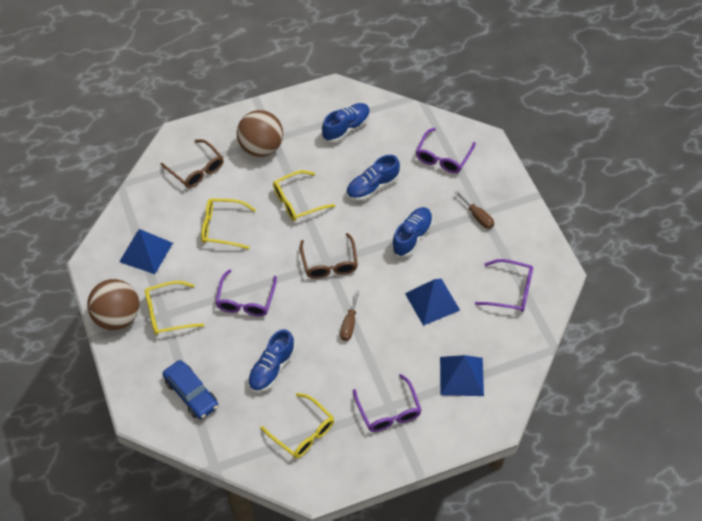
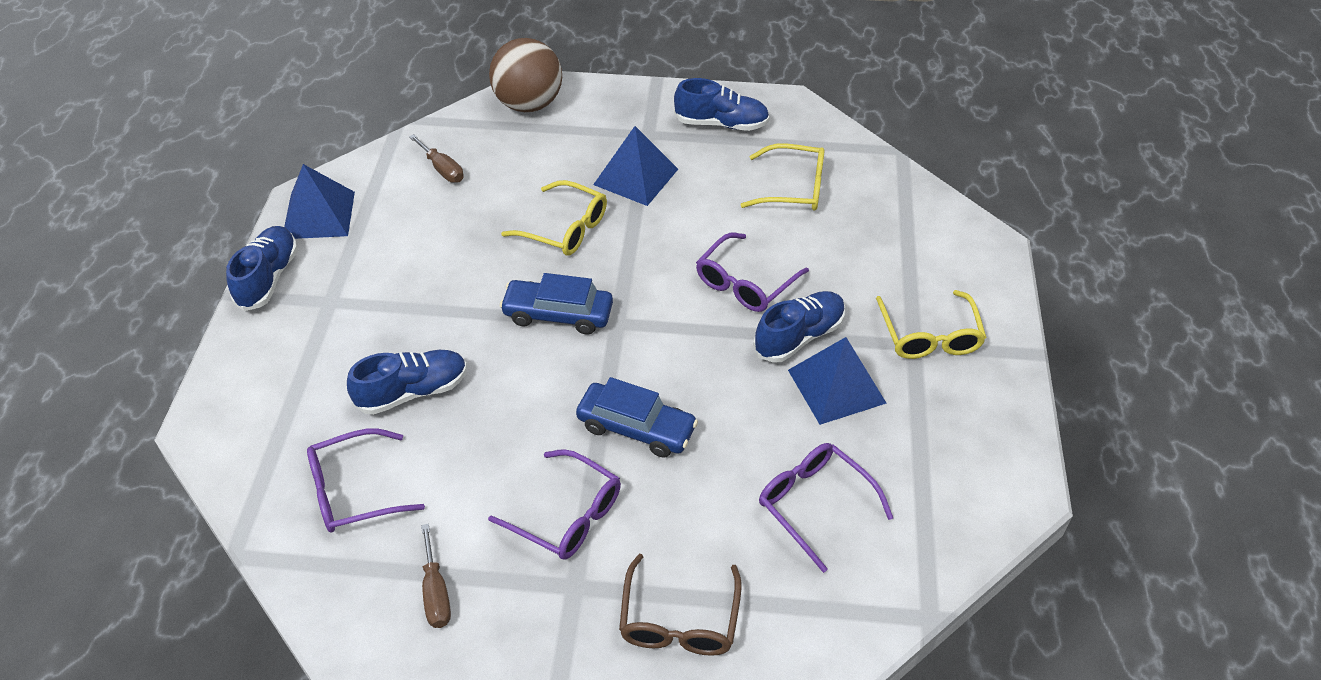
blue car: 1 -> 2
brown ball: 2 -> 1
brown glasses: 2 -> 1
yellow glasses: 4 -> 3

